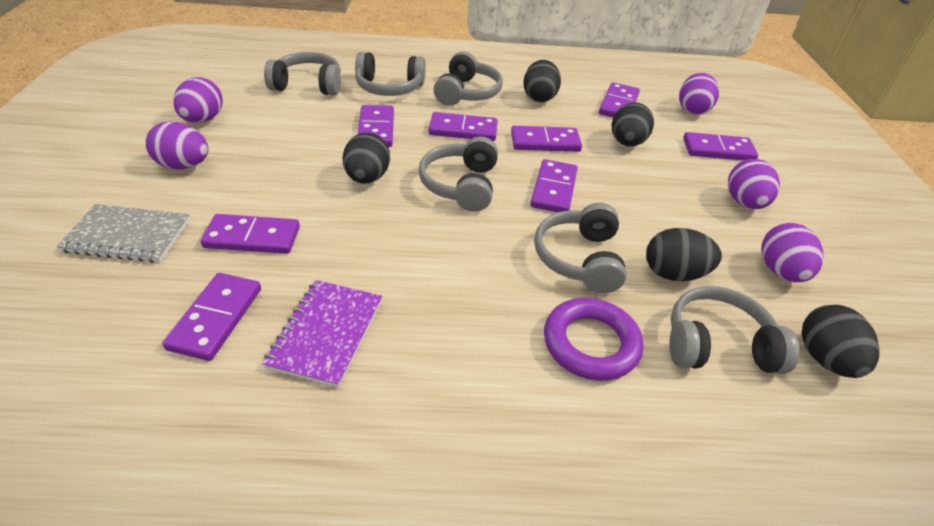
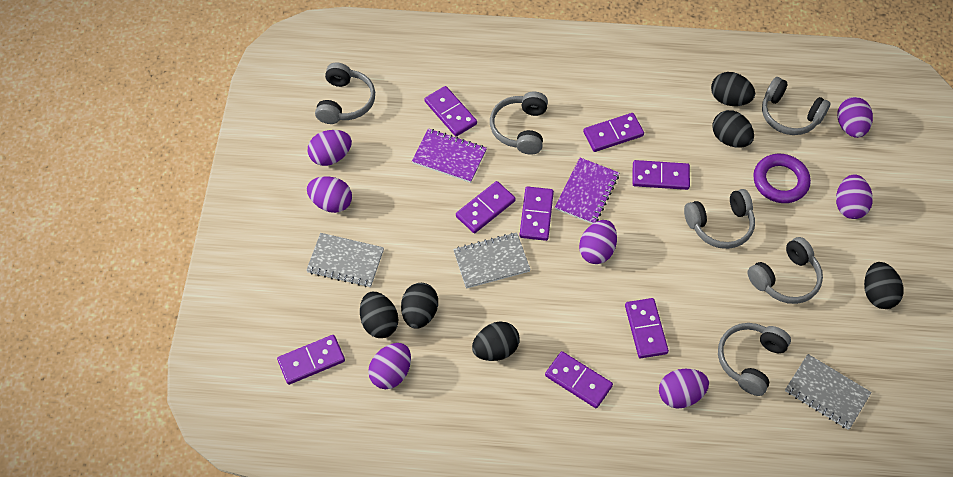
black egg: 5 -> 6
grey notebook: 1 -> 3
purple egg: 5 -> 7
purple notebook: 1 -> 2

